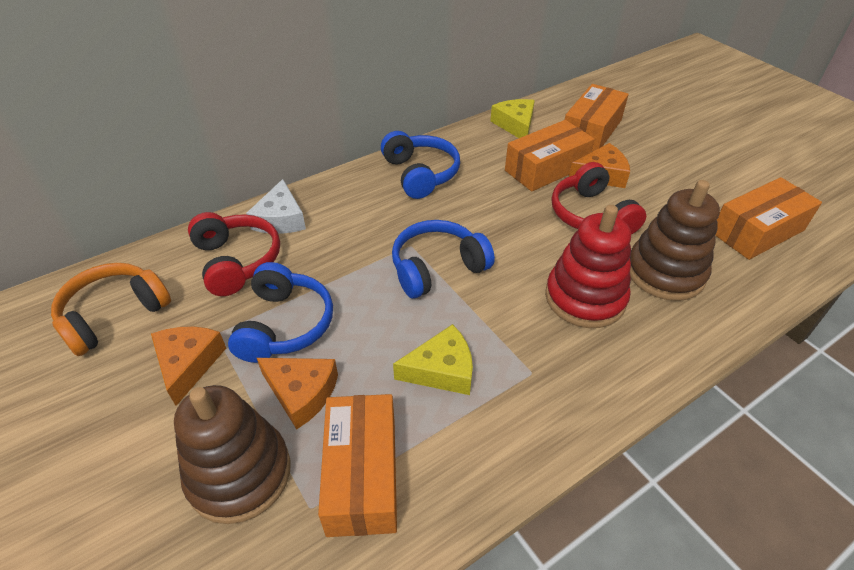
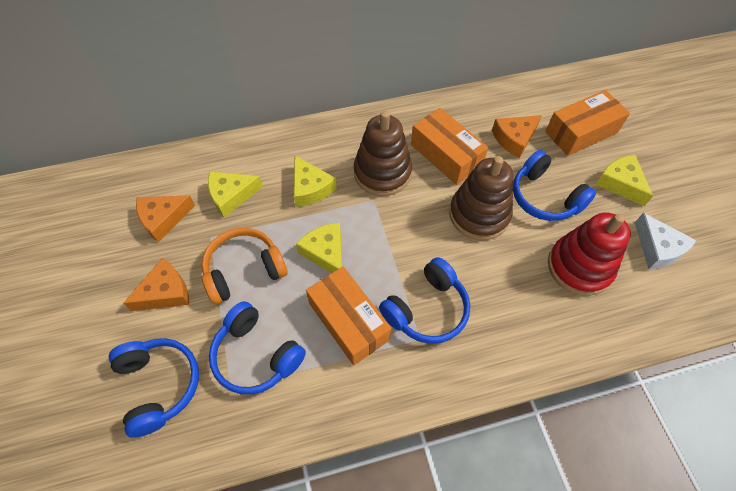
blue headphones: 3 -> 4
orange box: 4 -> 3
red headphones: 2 -> 0
yellow cheese: 2 -> 4

